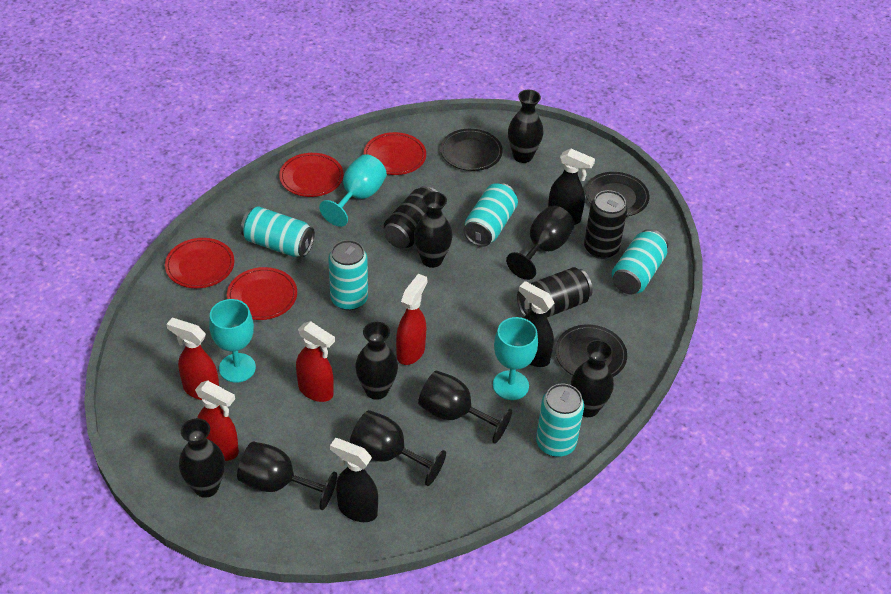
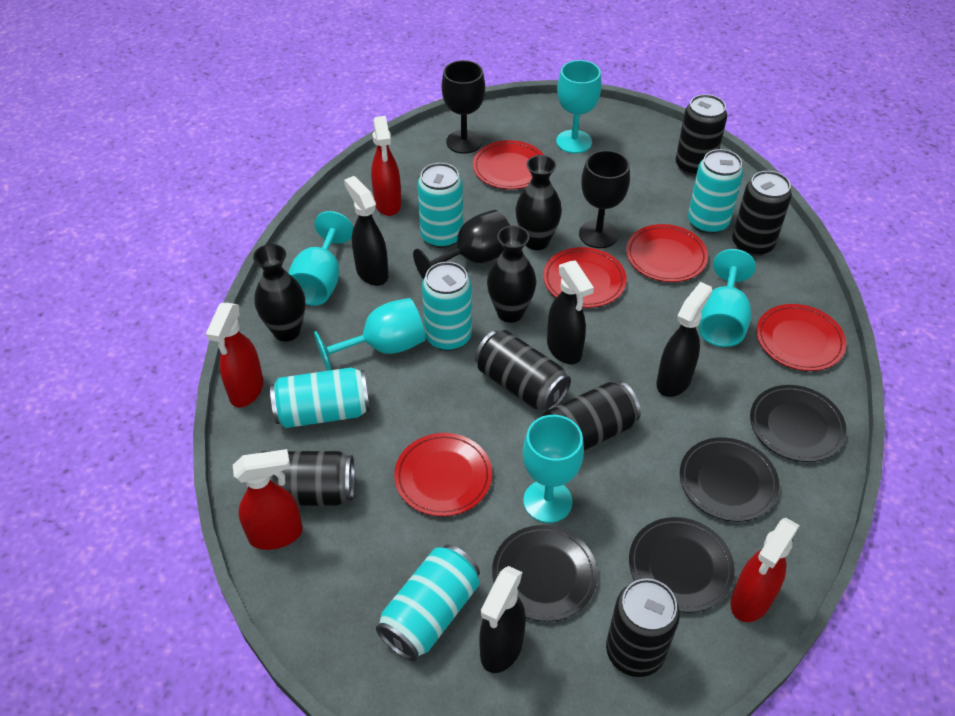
black can: 3 -> 6
black goblet: 4 -> 3
black plate: 3 -> 4
black spray bottle: 3 -> 4
black vase: 5 -> 3
red plate: 4 -> 5
turquoise goblet: 3 -> 5

